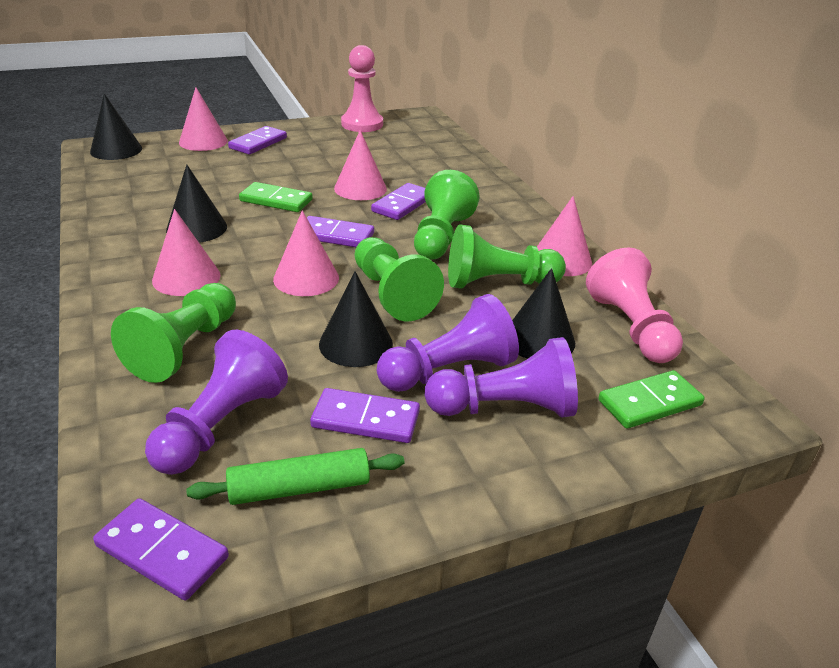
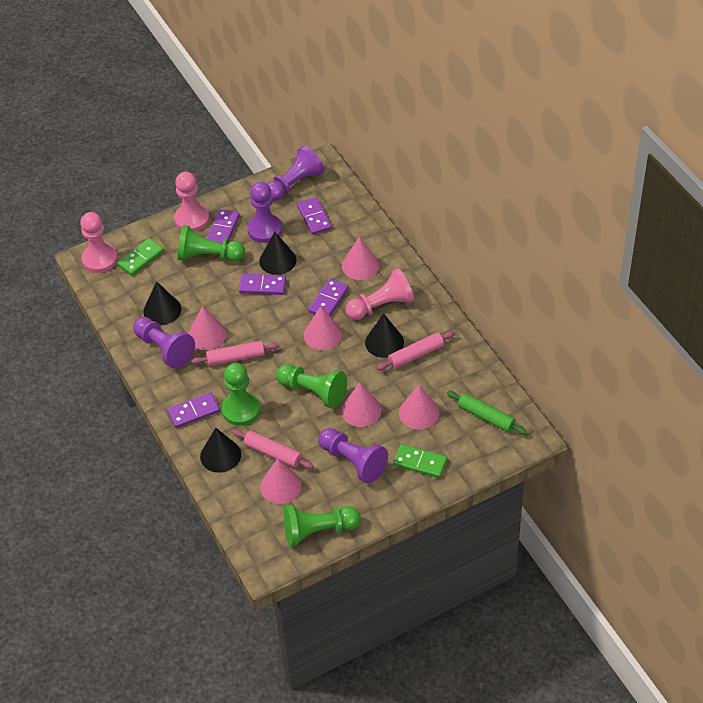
pink cone: 5 -> 6
pink pawn: 2 -> 3
pink rolling pin: 0 -> 3
purple pawn: 3 -> 4

